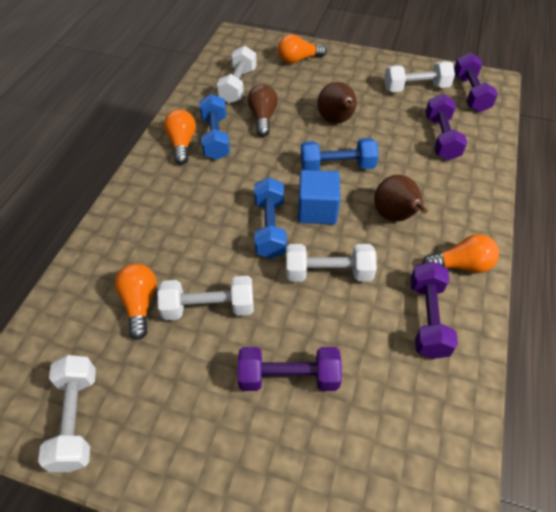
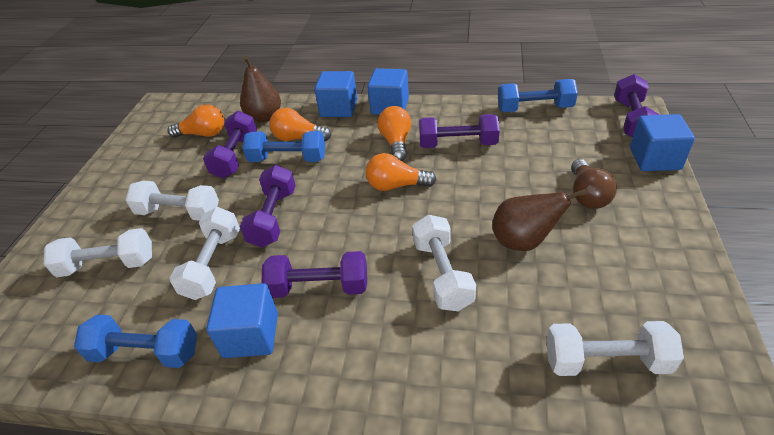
blue cube: 1 -> 4
purple dumbbell: 4 -> 5

